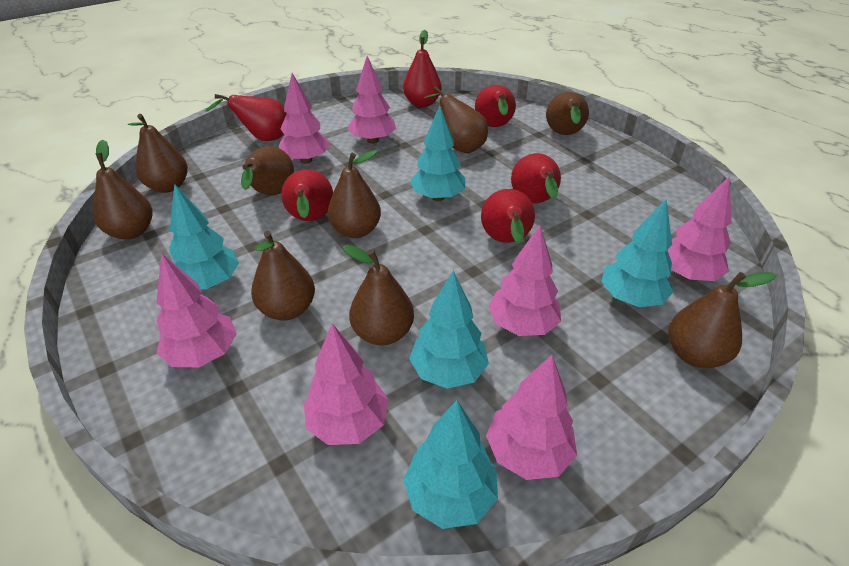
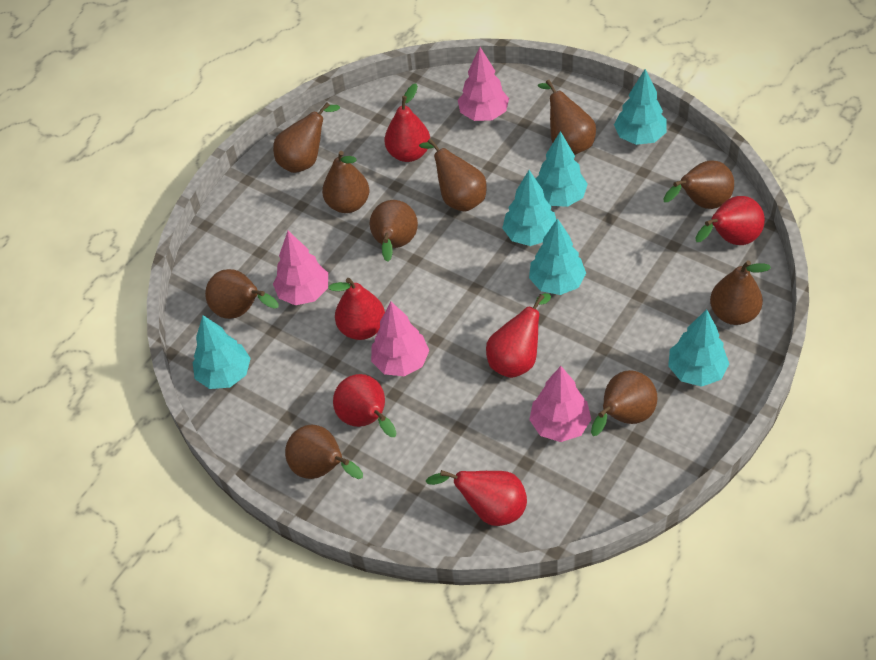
brown pear: 9 -> 10
pink tree: 7 -> 4
turquoise tree: 5 -> 6

